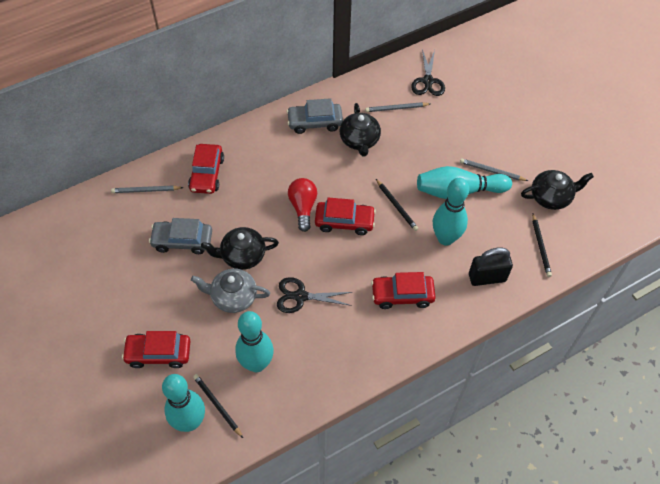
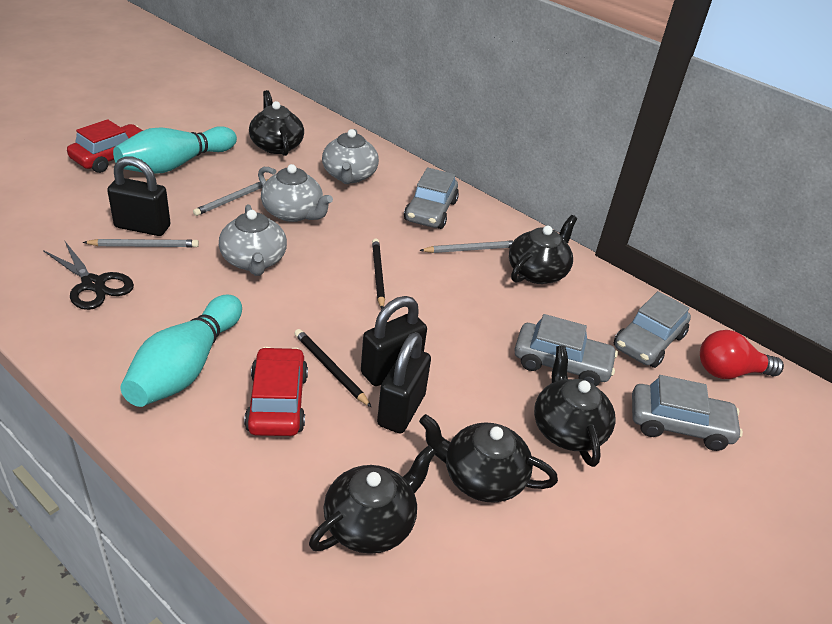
black padlock: 1 -> 3
black pencil: 3 -> 2
black scissors: 2 -> 1
black teapot: 3 -> 5
grey car: 2 -> 4
grey teapot: 1 -> 3
red car: 4 -> 2
turquoise bowling pin: 4 -> 2

